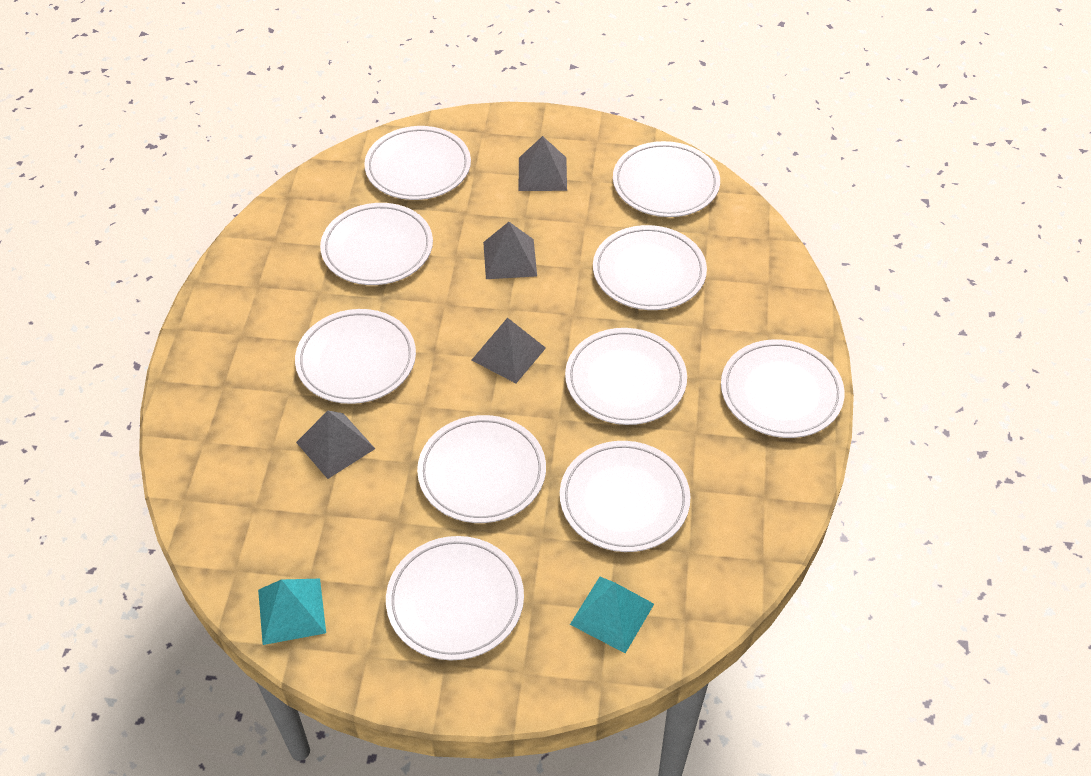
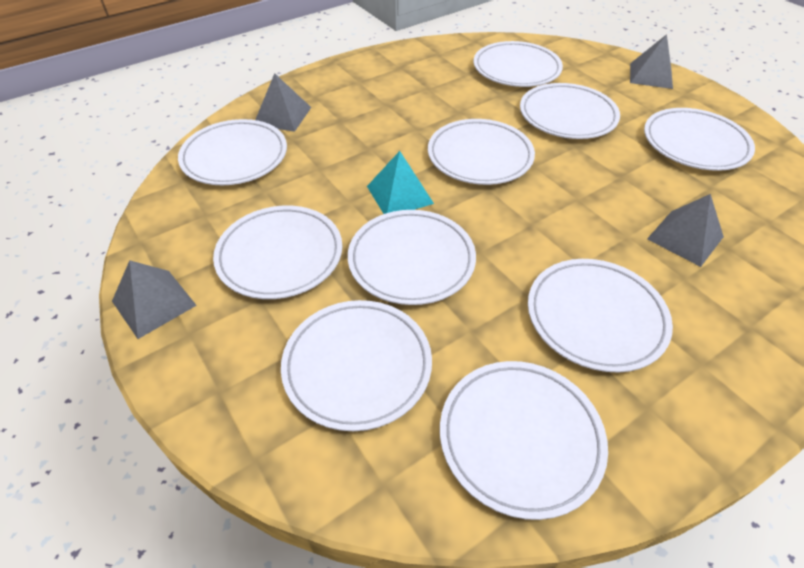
turquoise pyramid: 2 -> 1

